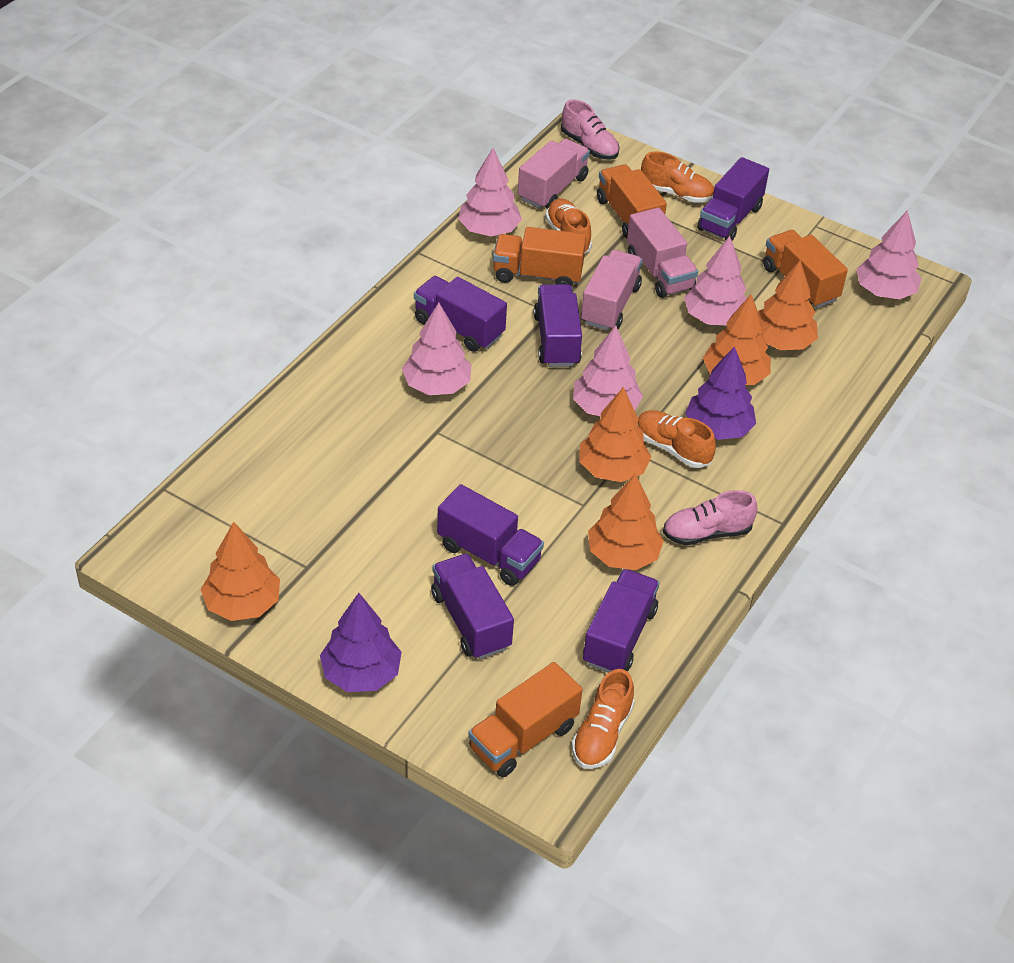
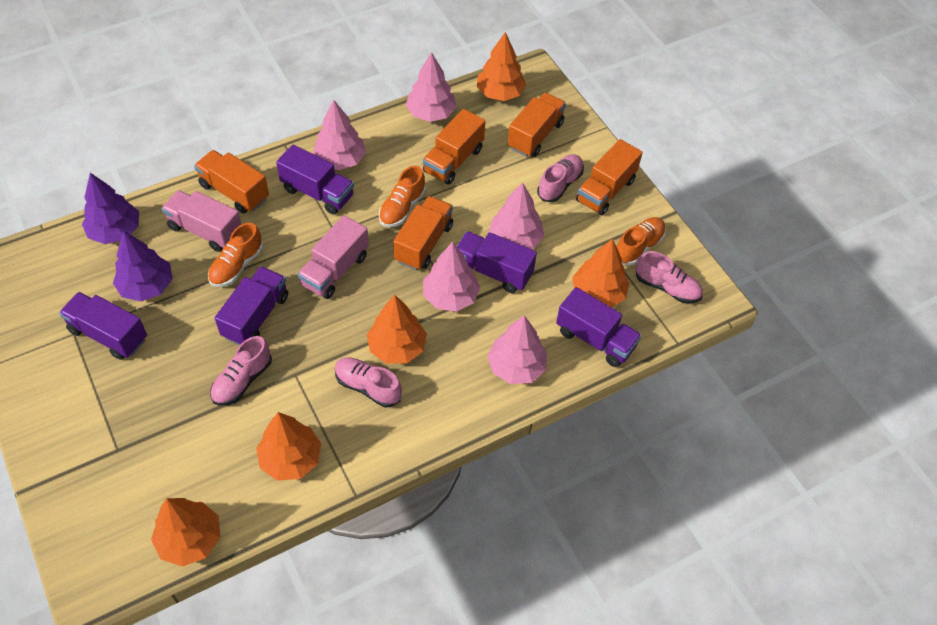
orange shoe: 4 -> 3
orange truck: 4 -> 5
pink shoe: 2 -> 4
pink truck: 3 -> 2
purple truck: 6 -> 5

